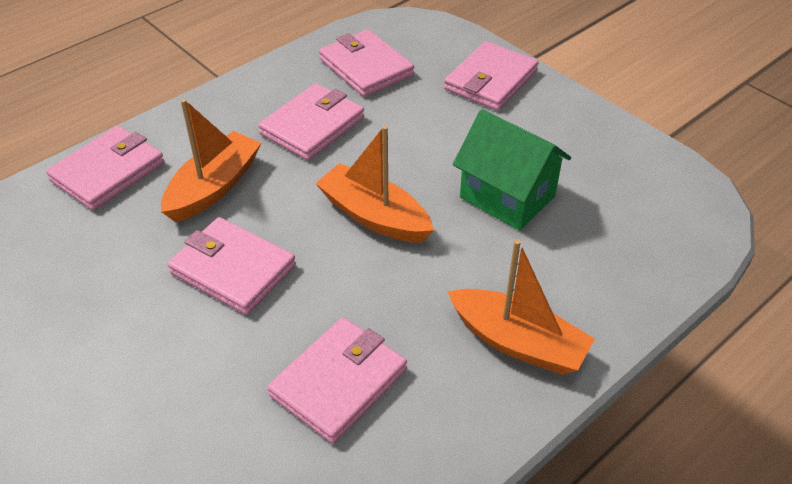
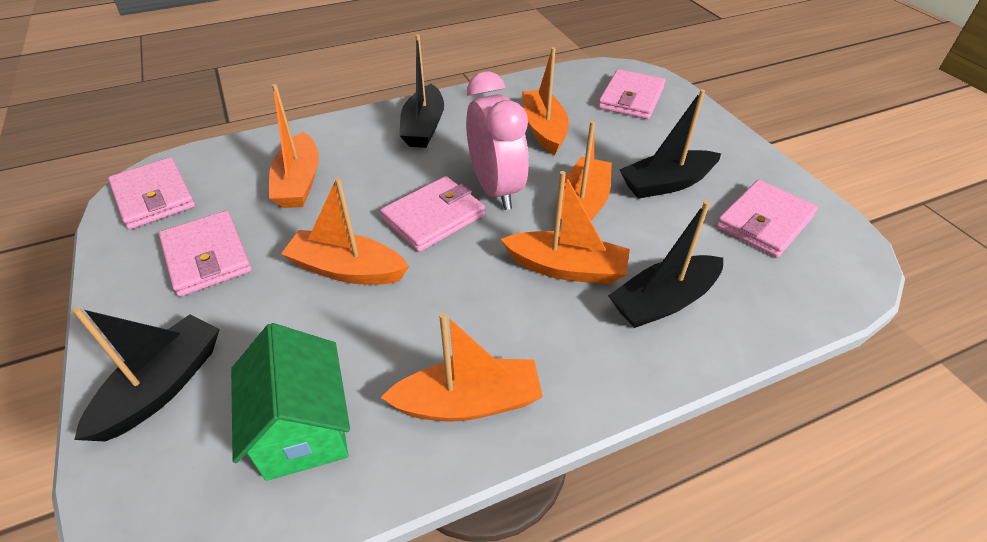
black boat: 0 -> 4
orange boat: 3 -> 6
pink clock: 0 -> 1
pink wallet: 6 -> 5

